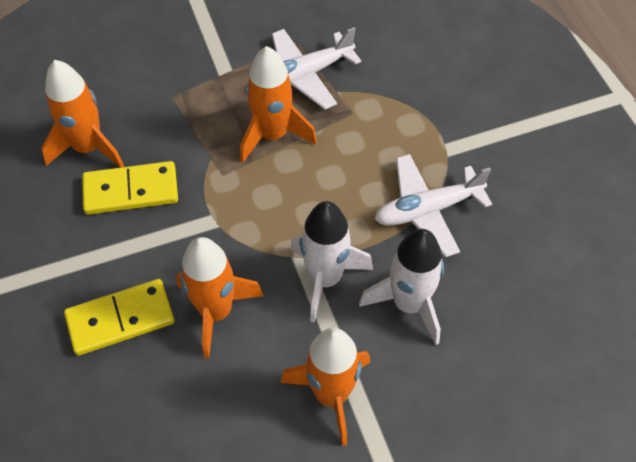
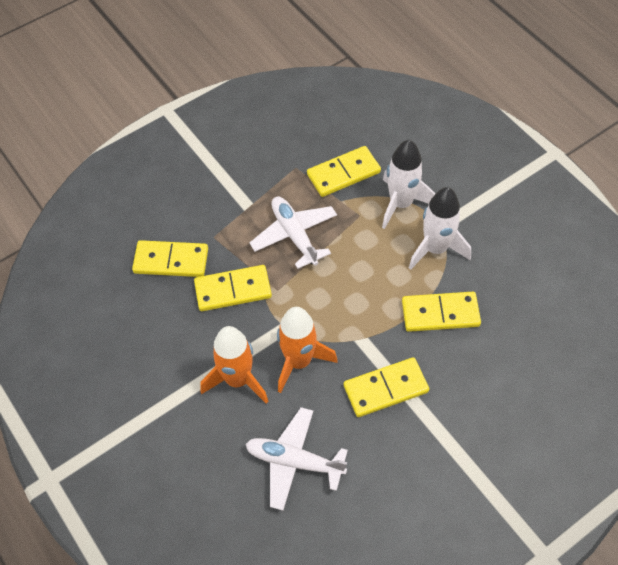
orange rocket: 4 -> 2
yellow domino: 2 -> 5

